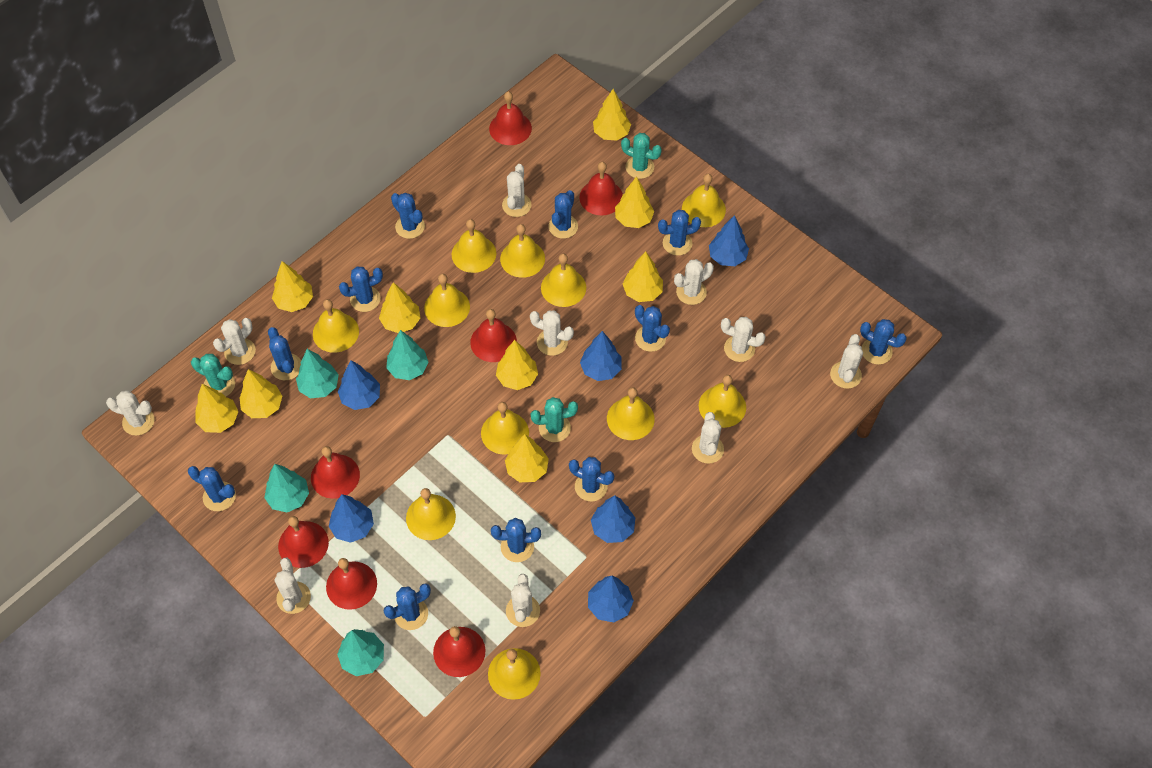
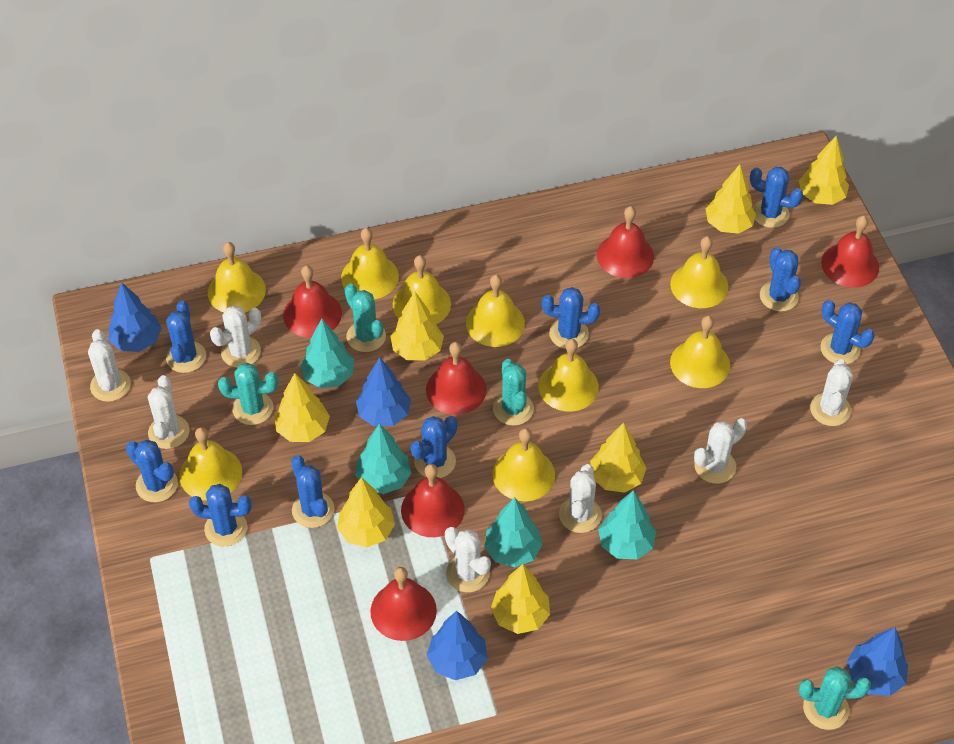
blue cactus: 11 -> 9
blue tree: 6 -> 4
red bell: 7 -> 6
turquoise cactus: 3 -> 4
white cactus: 10 -> 7
yellow bell: 11 -> 9
yellow tree: 9 -> 7

